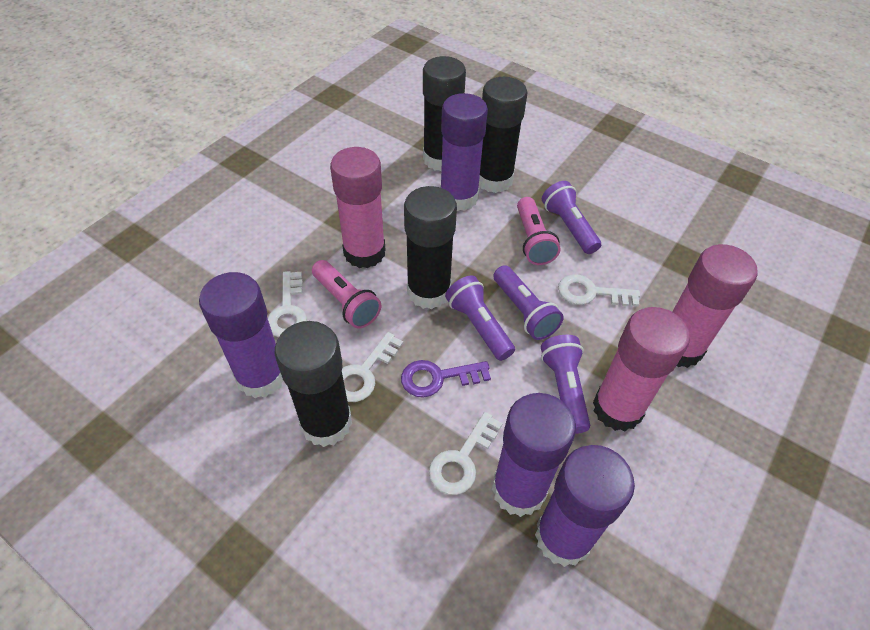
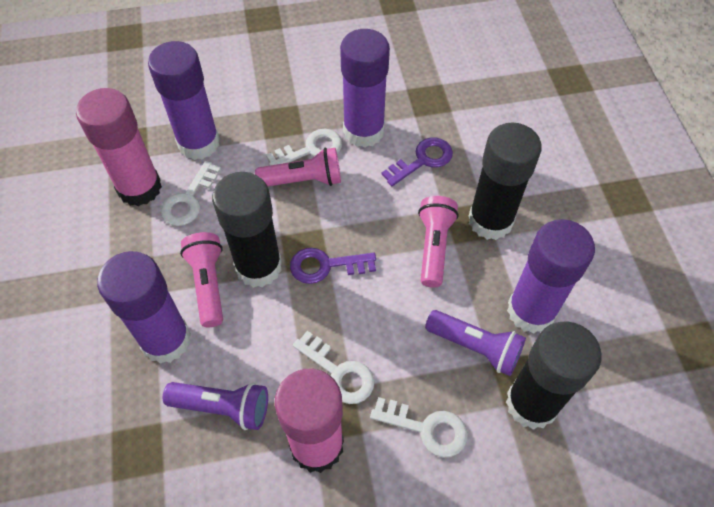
black glue stick: 4 -> 3
pink flashlight: 2 -> 3
pink glue stick: 3 -> 2
purple flashlight: 4 -> 2
purple key: 1 -> 2

